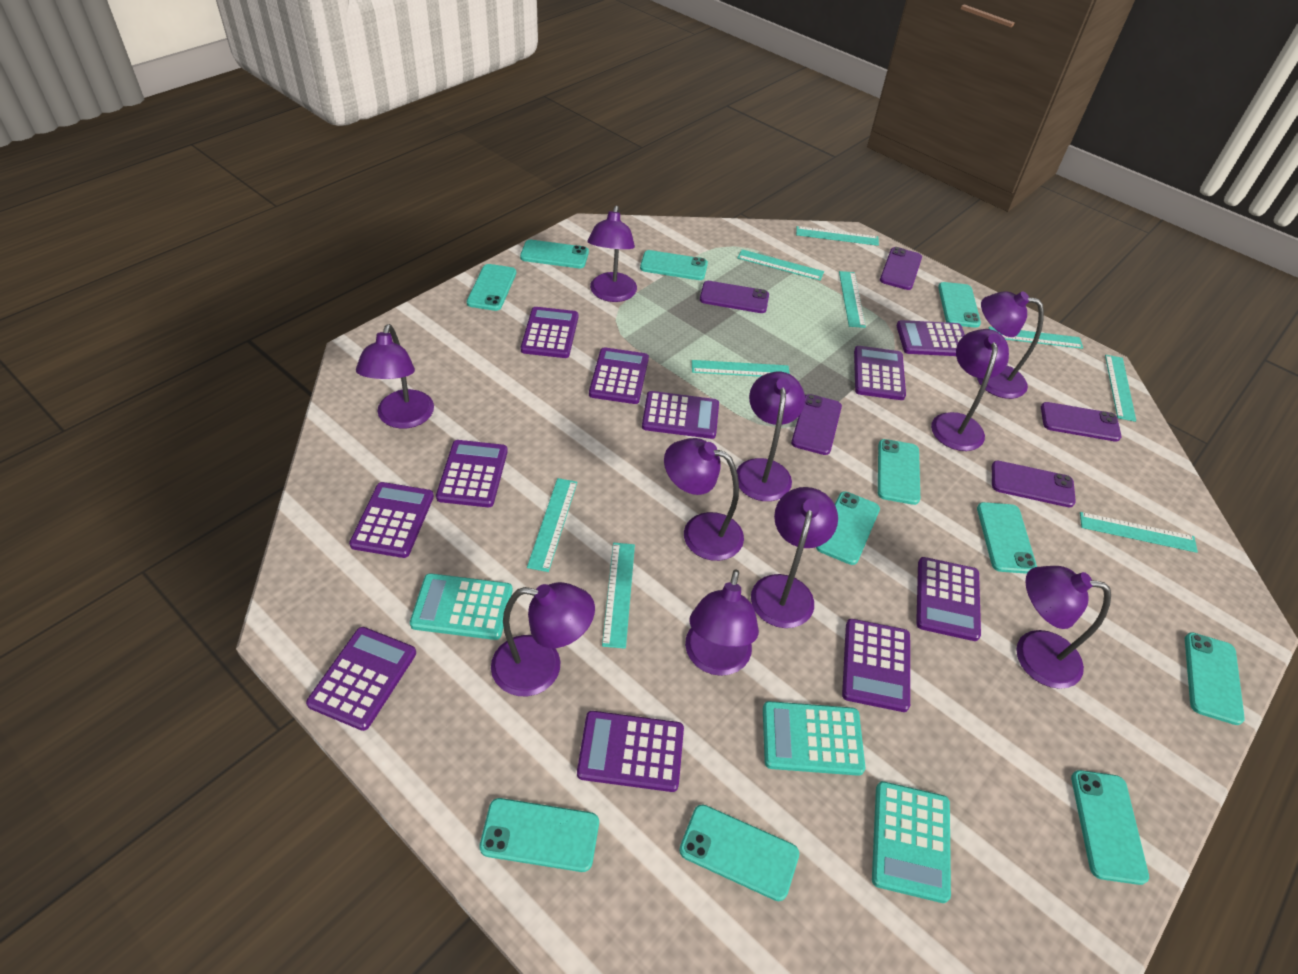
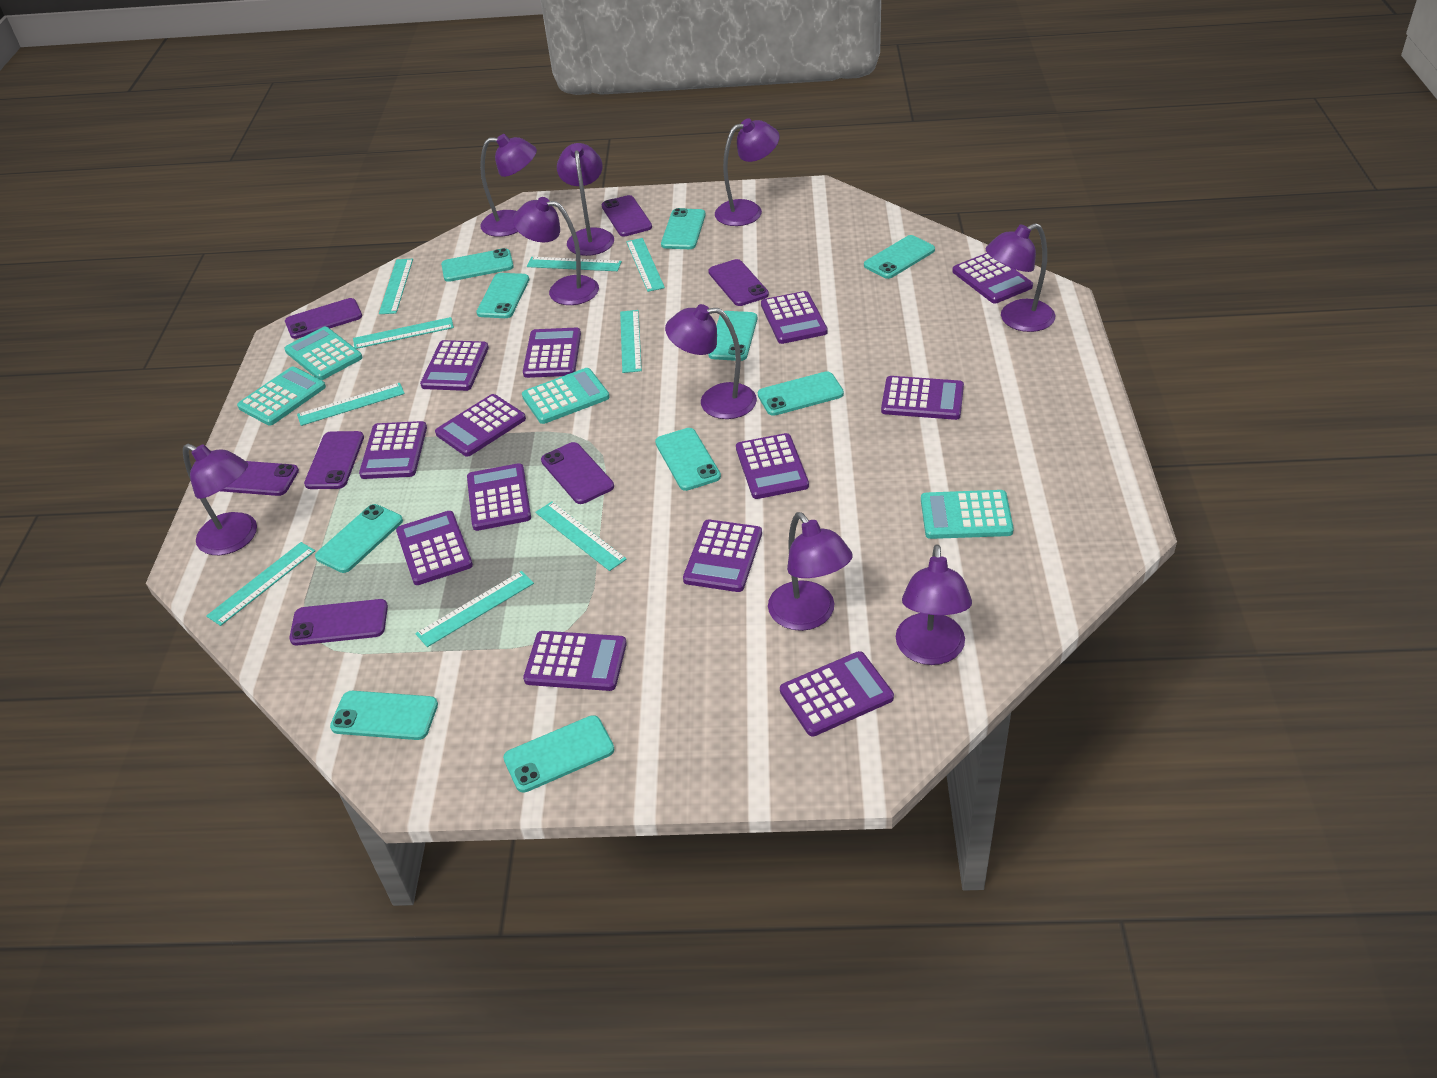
purple calculator: 11 -> 13
purple lamp: 10 -> 9
purple phone: 5 -> 7
turquoise calculator: 3 -> 4
turquoise phone: 11 -> 10

